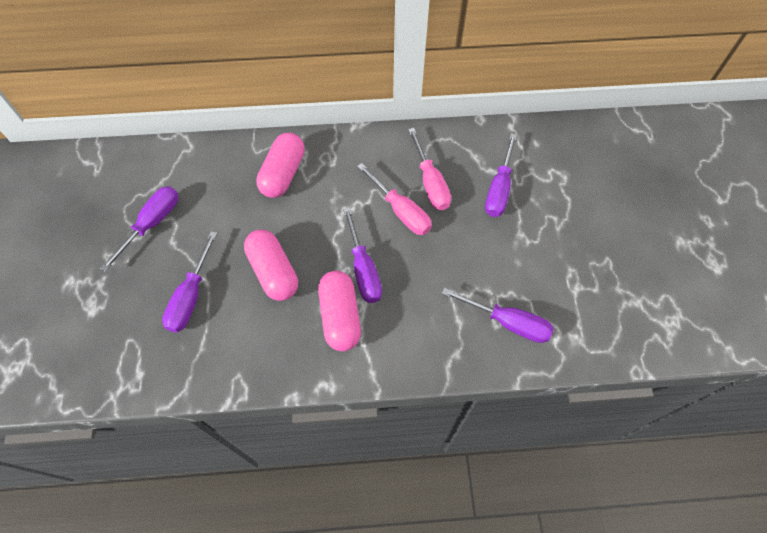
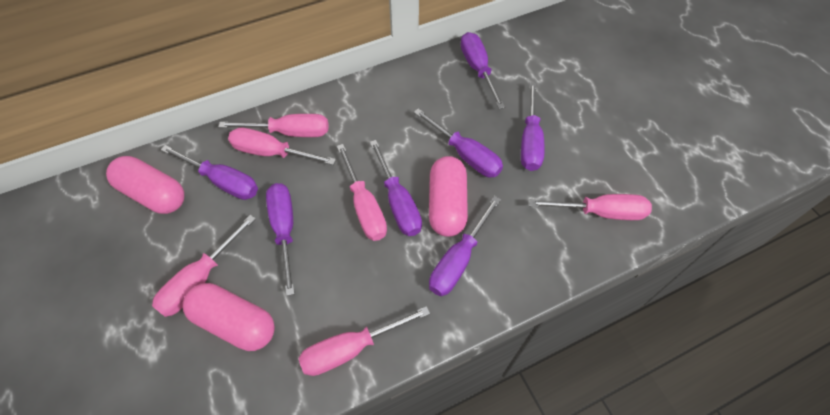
pink screwdriver: 2 -> 6
purple screwdriver: 5 -> 7

